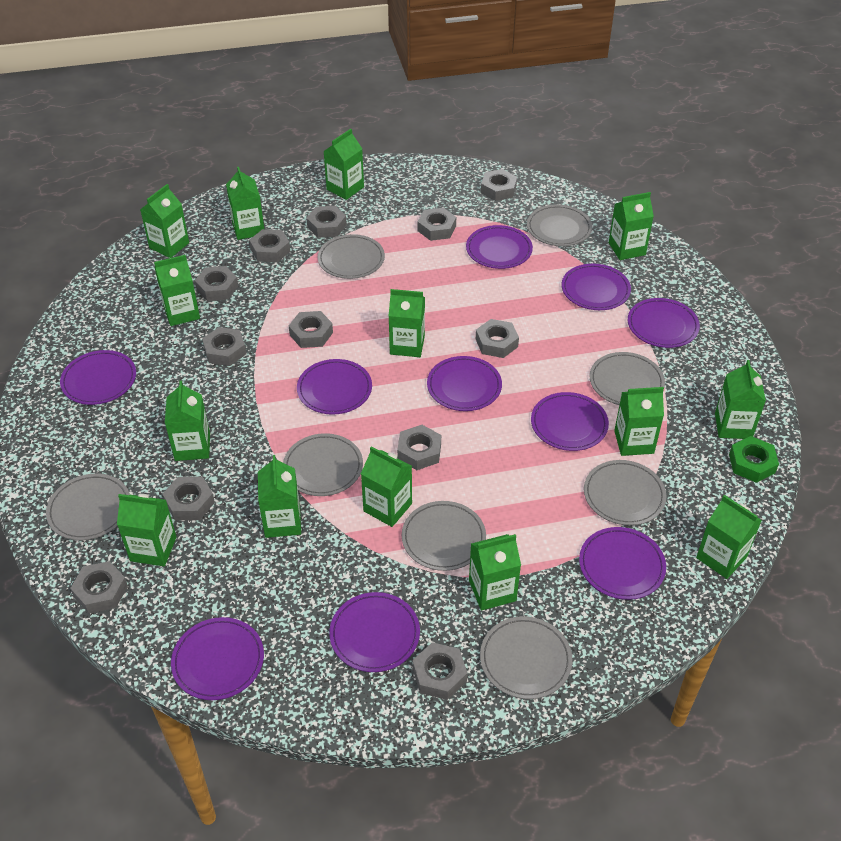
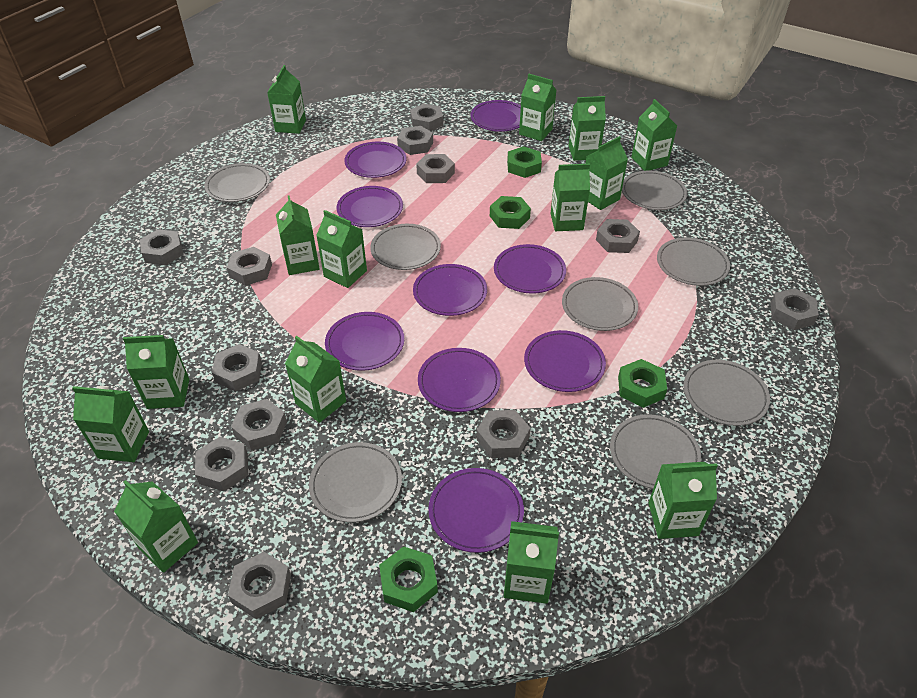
green nut: 1 -> 4
purple plate: 10 -> 9

